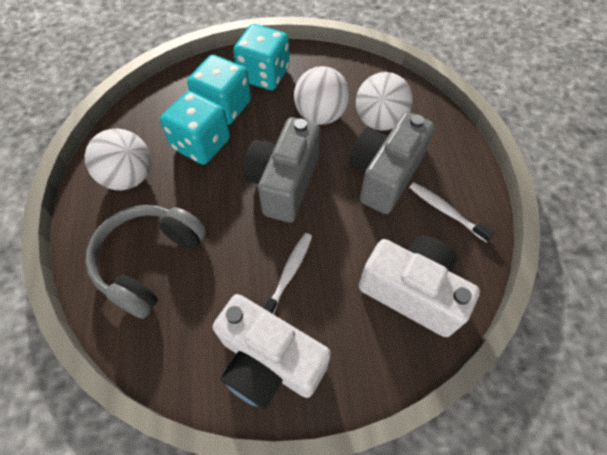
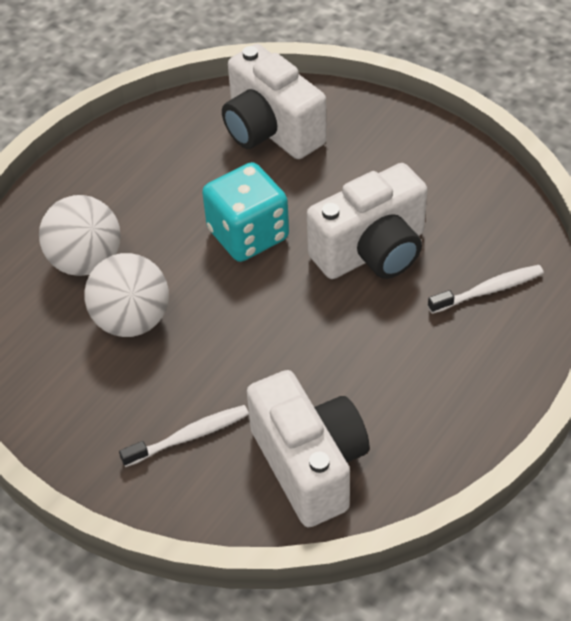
grey camera: 2 -> 0
grey headphones: 1 -> 0
turquoise dice: 3 -> 1
white ball: 3 -> 2
white camera: 2 -> 3

